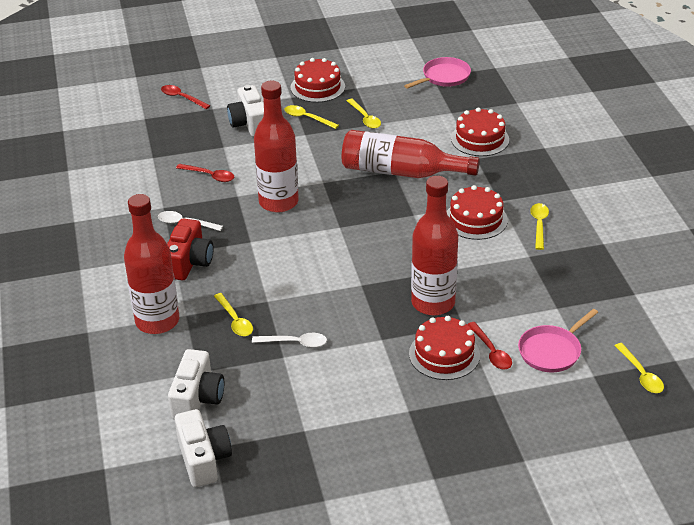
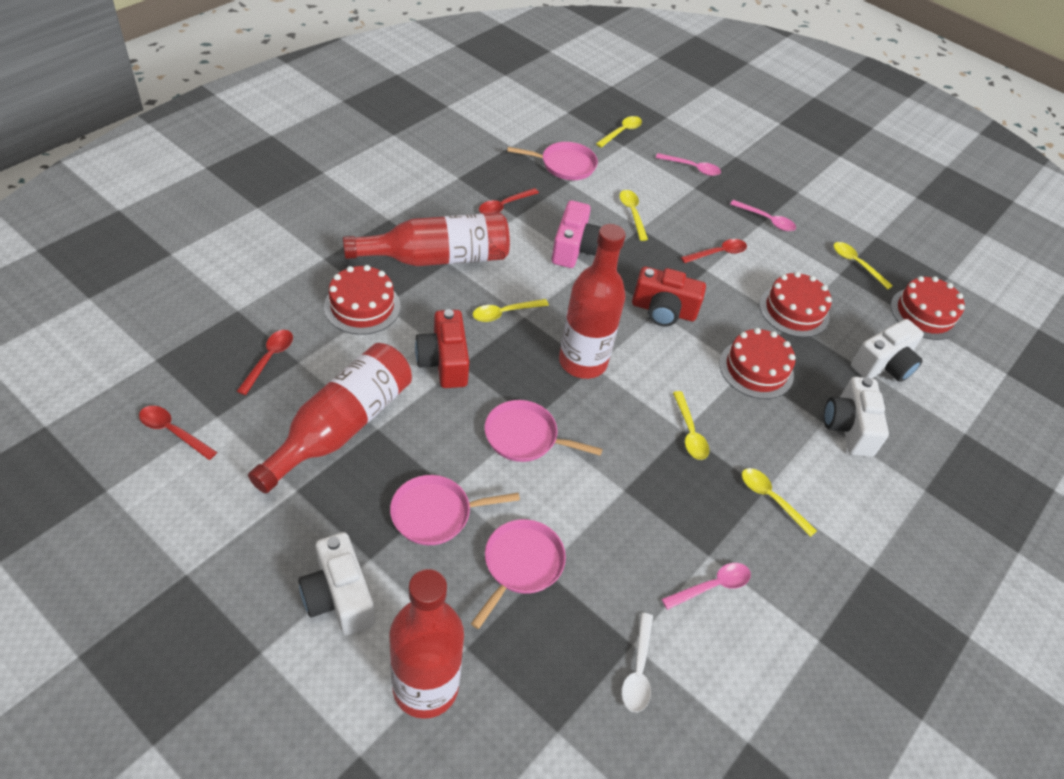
pink camera: 0 -> 1
pink pan: 2 -> 4
pink spoon: 0 -> 3
red camera: 1 -> 2
red spoon: 3 -> 4
white spoon: 2 -> 1
yellow spoon: 5 -> 6

